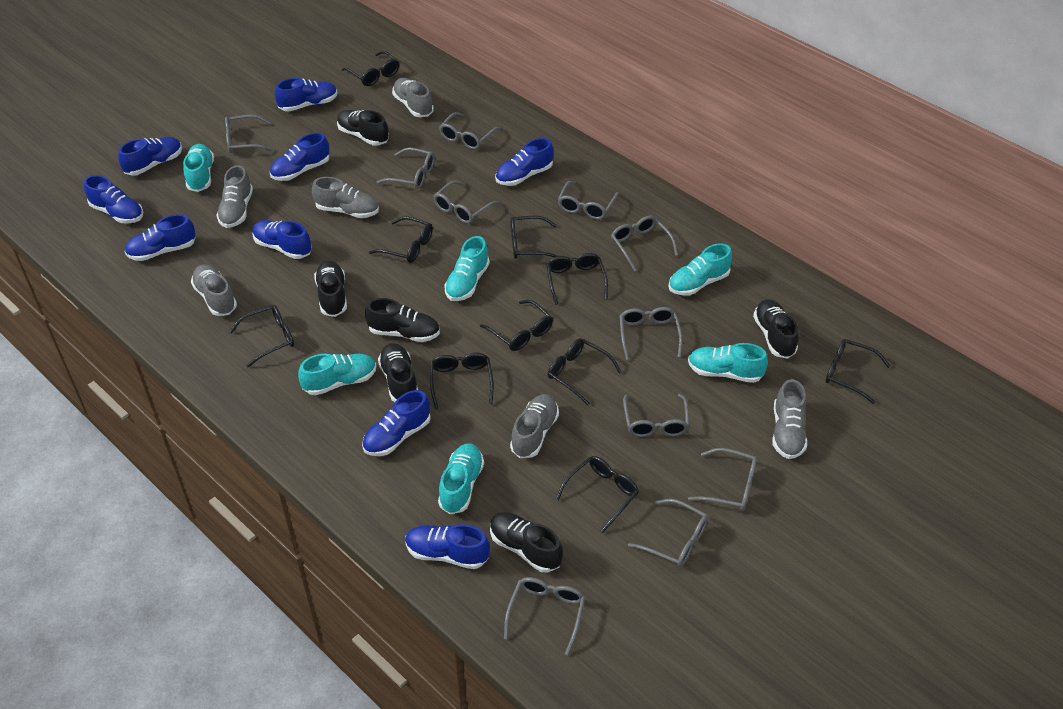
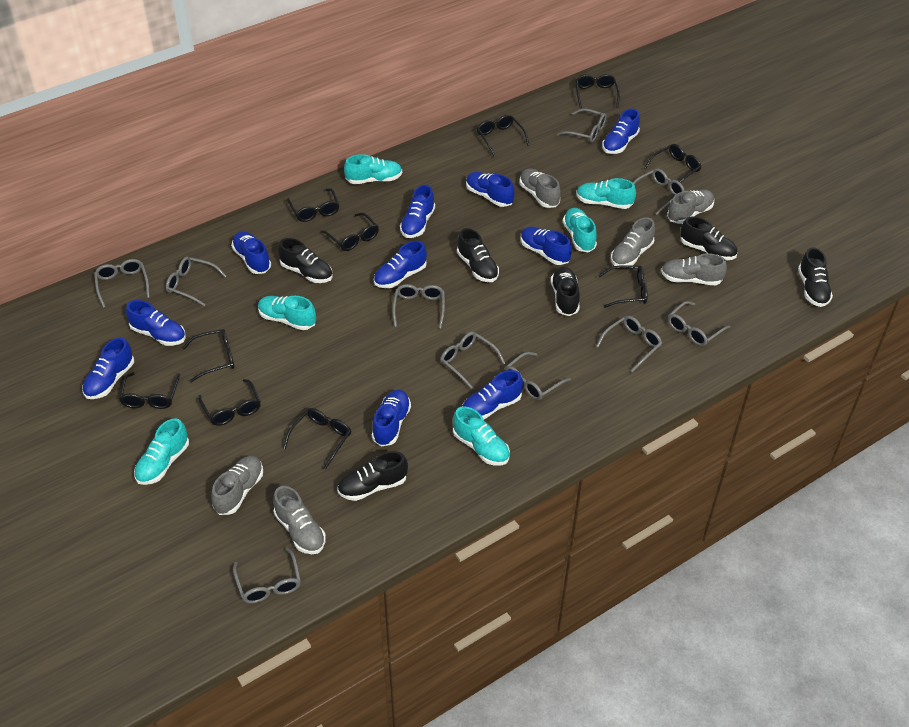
blue shoe: 9 -> 10
grey glasses: 11 -> 10

